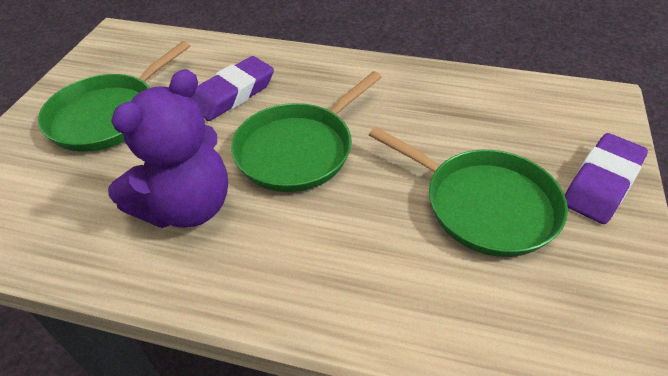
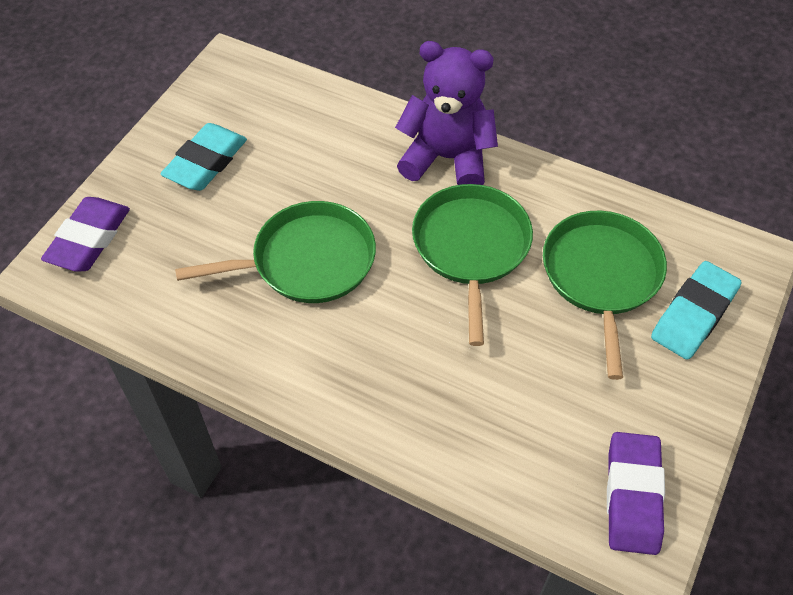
turquoise eraser: 0 -> 2

